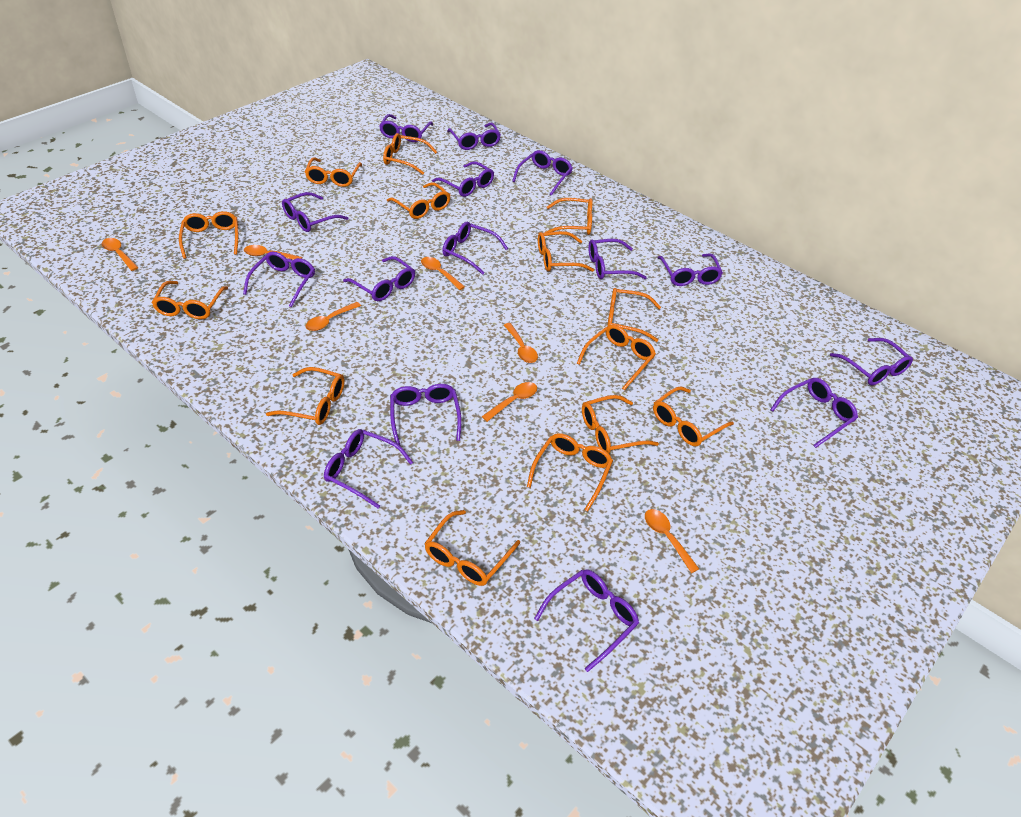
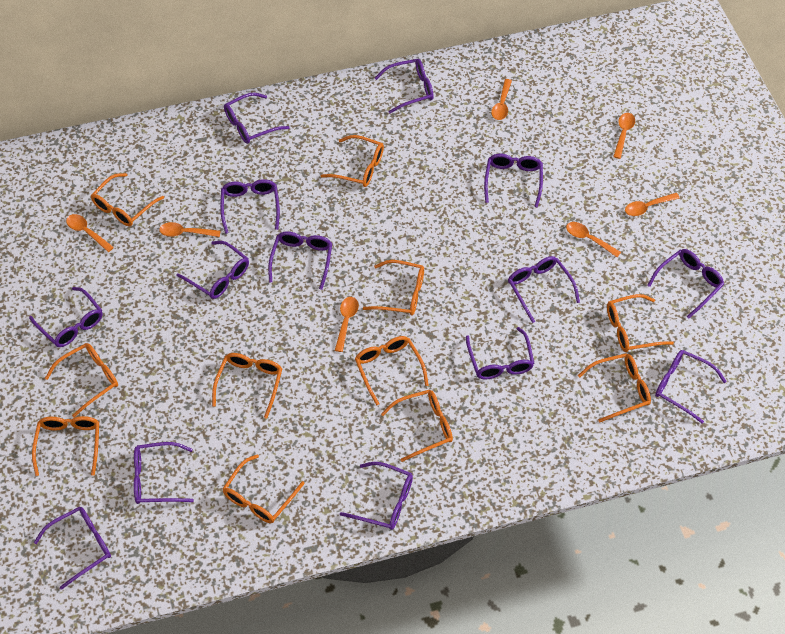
orange glasses: 14 -> 11
purple glasses: 15 -> 14

